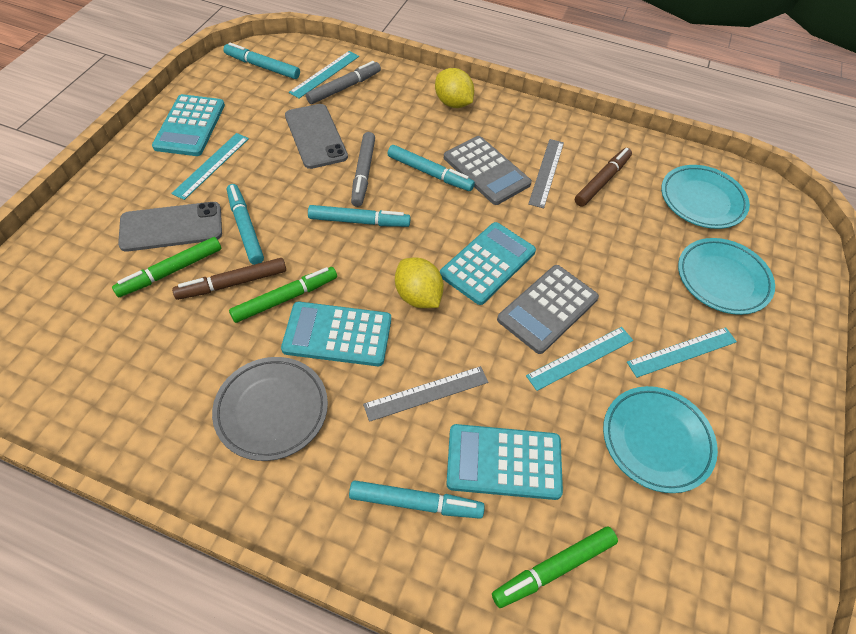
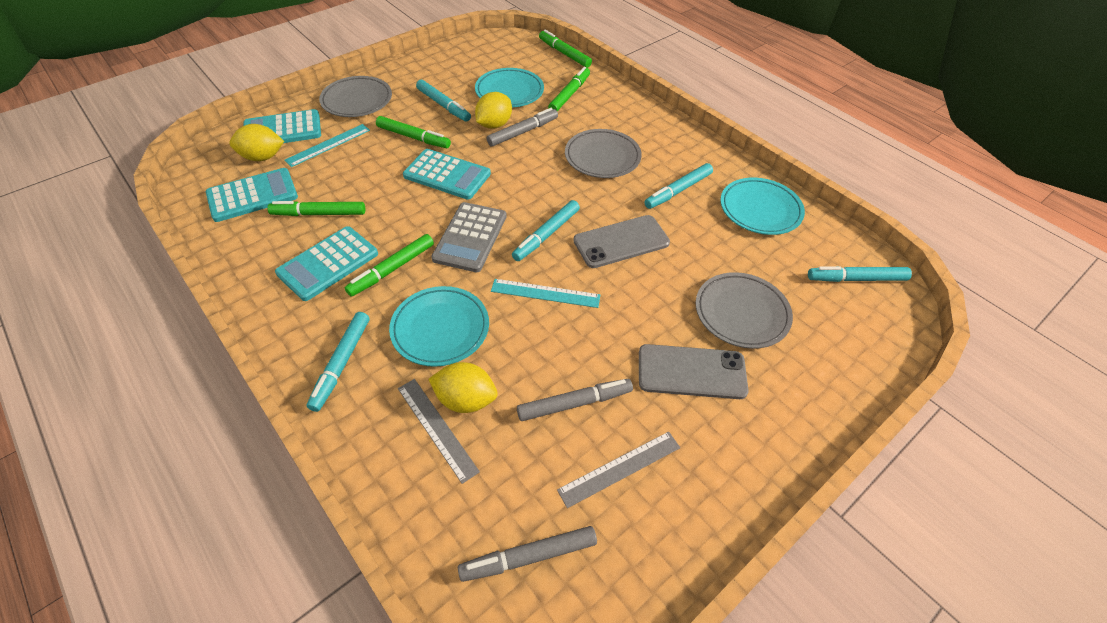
brown marker: 2 -> 0
green marker: 3 -> 5
grey calculator: 2 -> 1
grey marker: 2 -> 3
grey plate: 1 -> 3
turquoise ruler: 4 -> 2
yellow lemon: 2 -> 3

